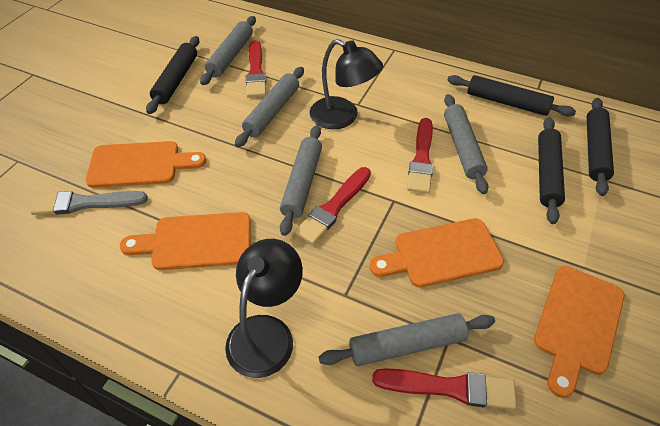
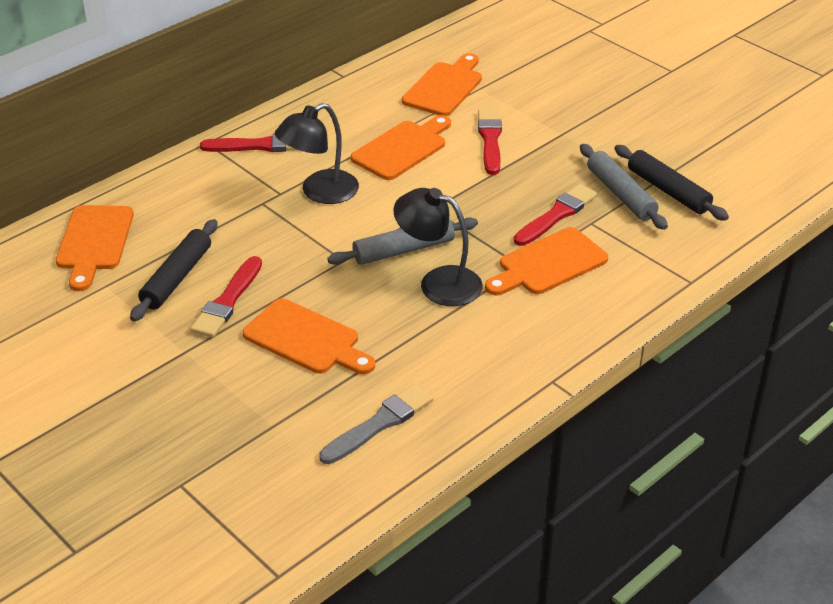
black rolling pin: 4 -> 2
grey rolling pin: 5 -> 2
orange cutting board: 4 -> 5

